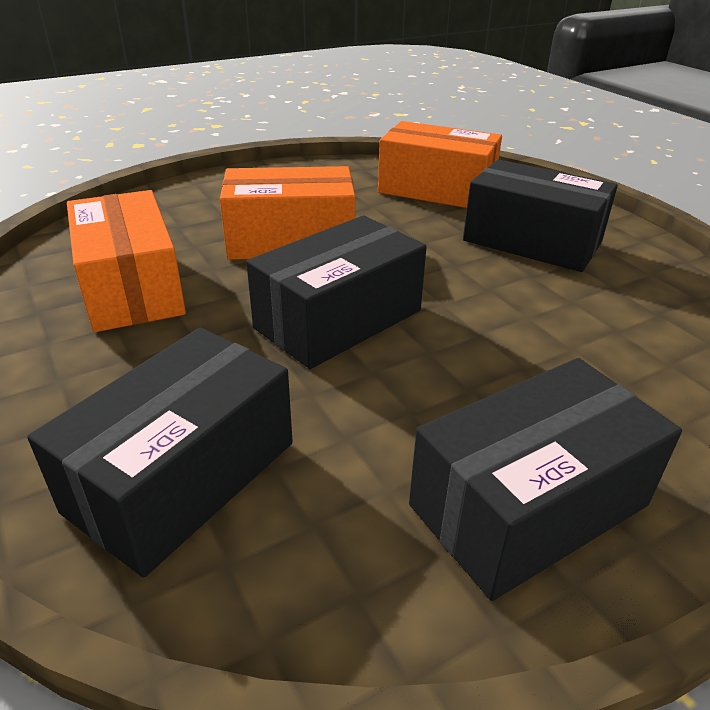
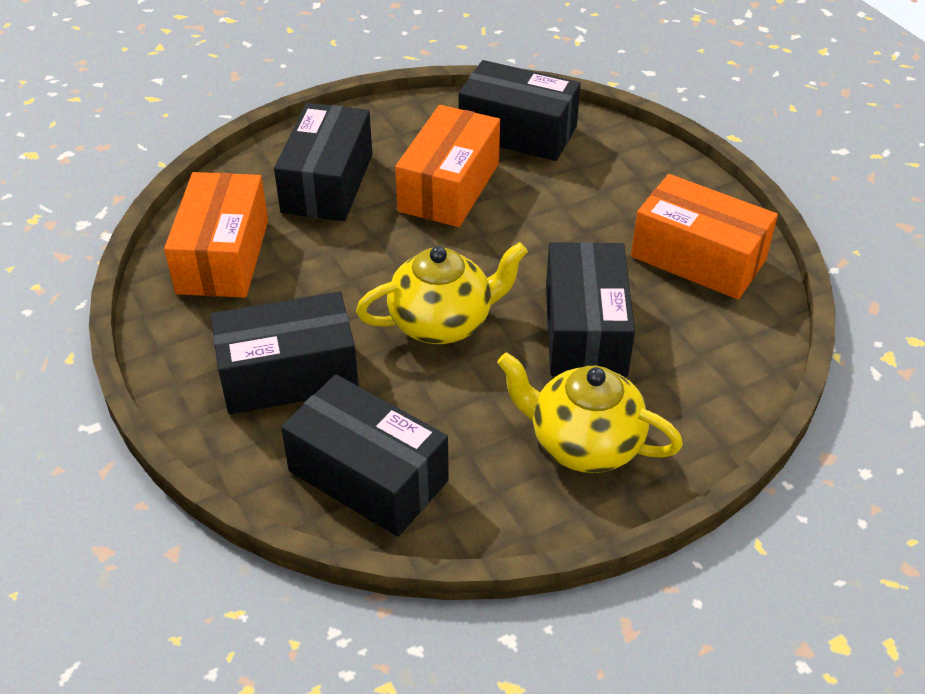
black box: 4 -> 5
yellow teapot: 0 -> 2

